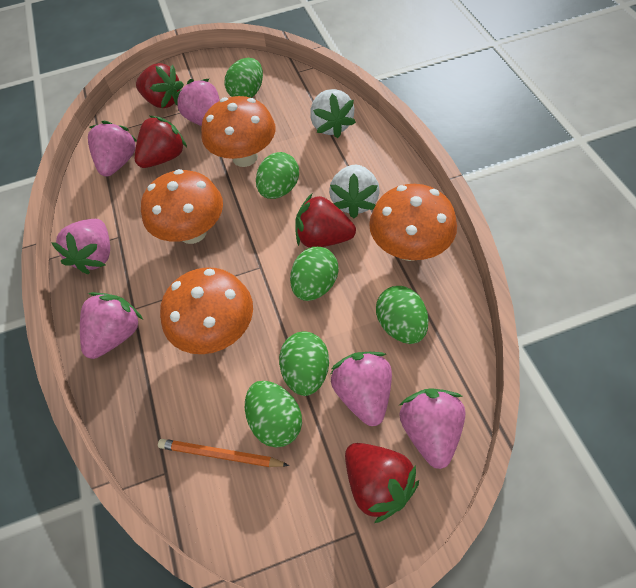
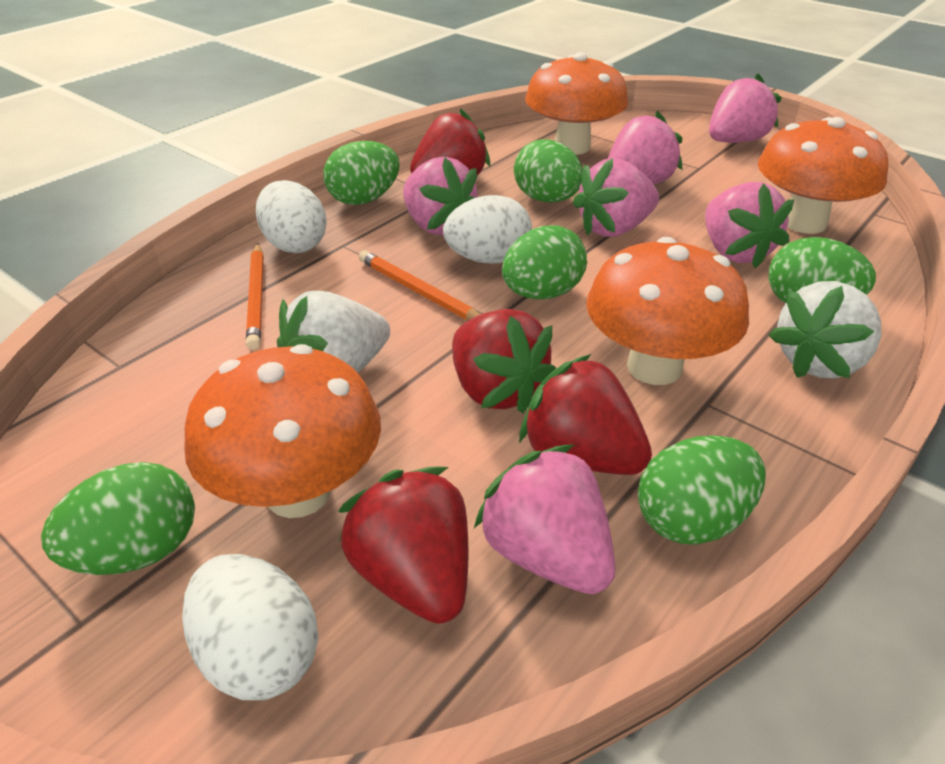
orange pencil: 1 -> 2
white egg: 0 -> 3

